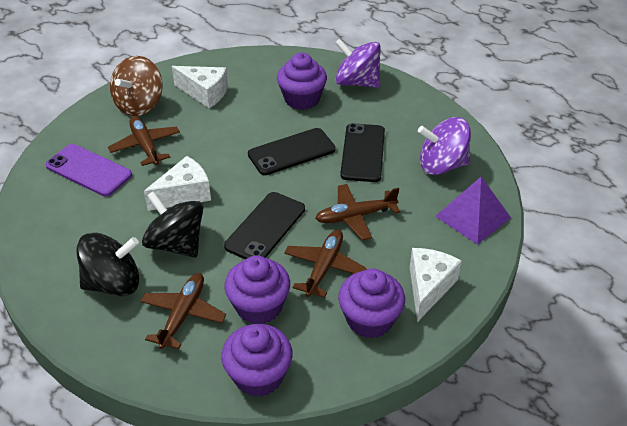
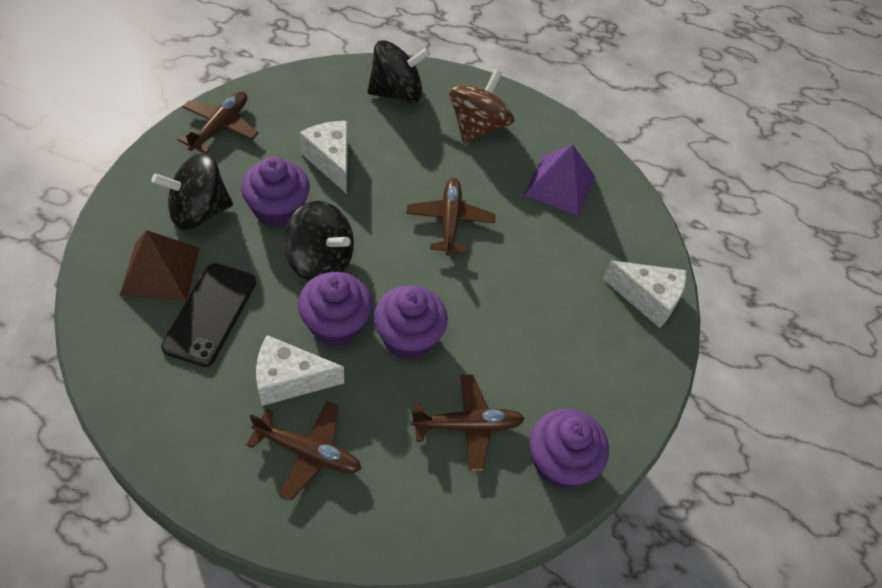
black phone: 3 -> 1
black spinning top: 2 -> 3
brown pyramid: 0 -> 1
purple phone: 1 -> 0
purple spinning top: 2 -> 0

